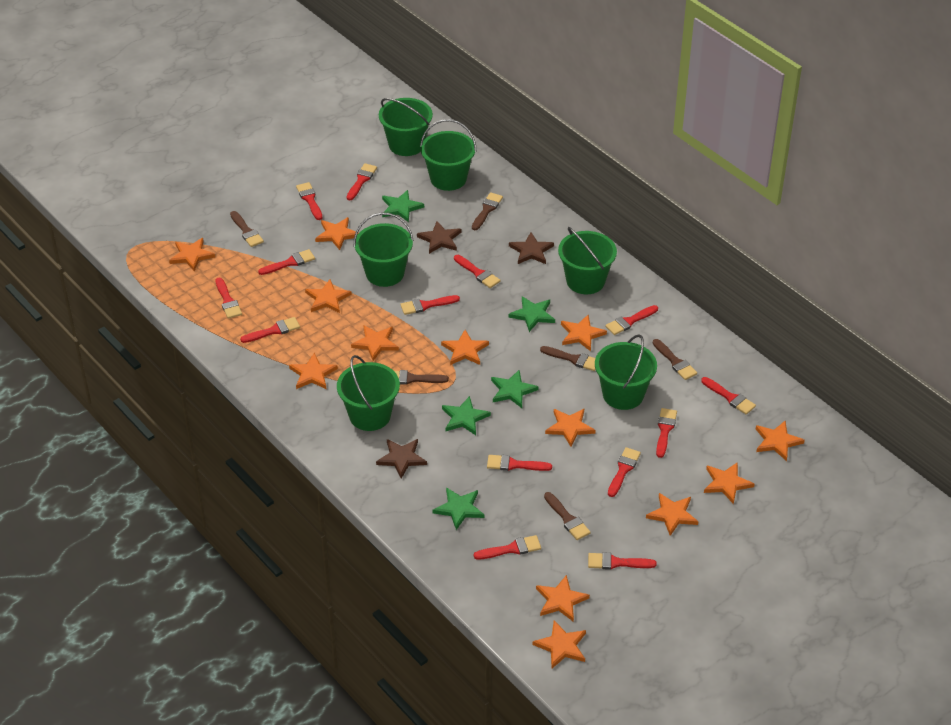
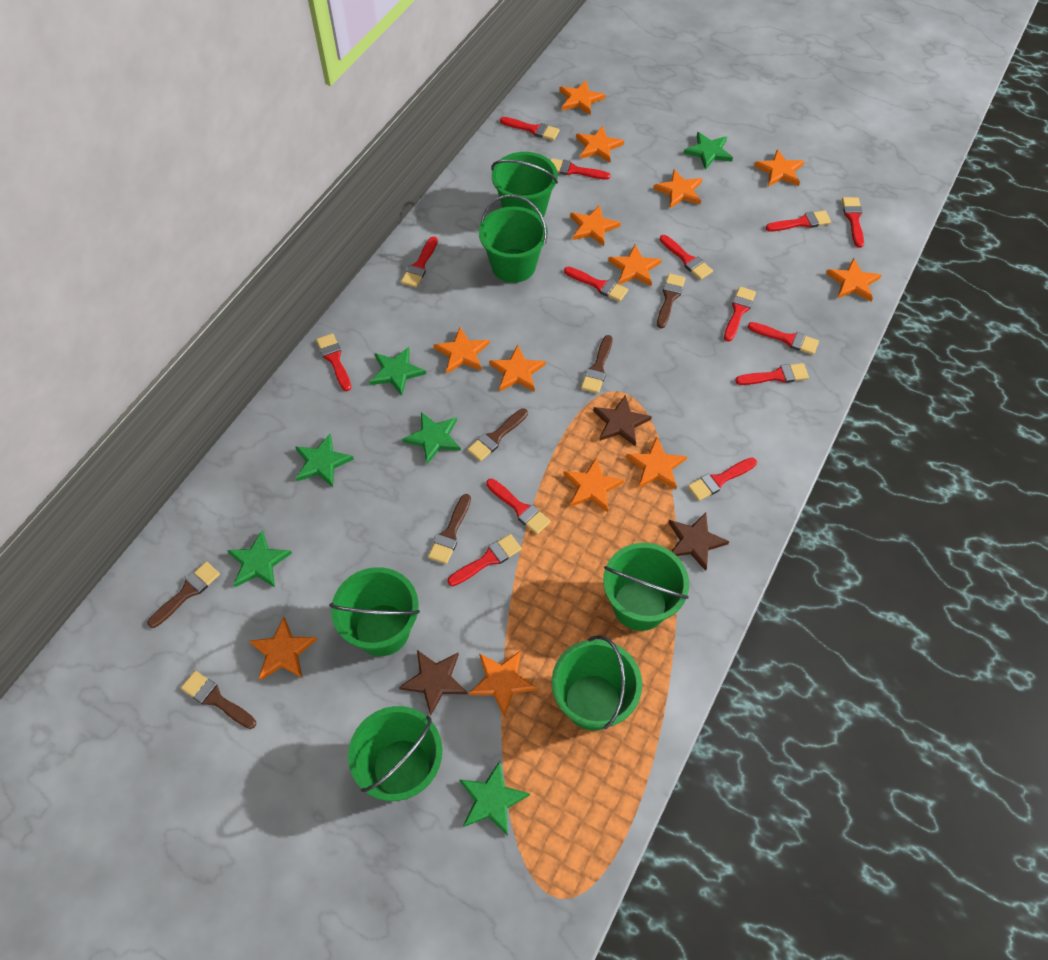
green star: 5 -> 6

